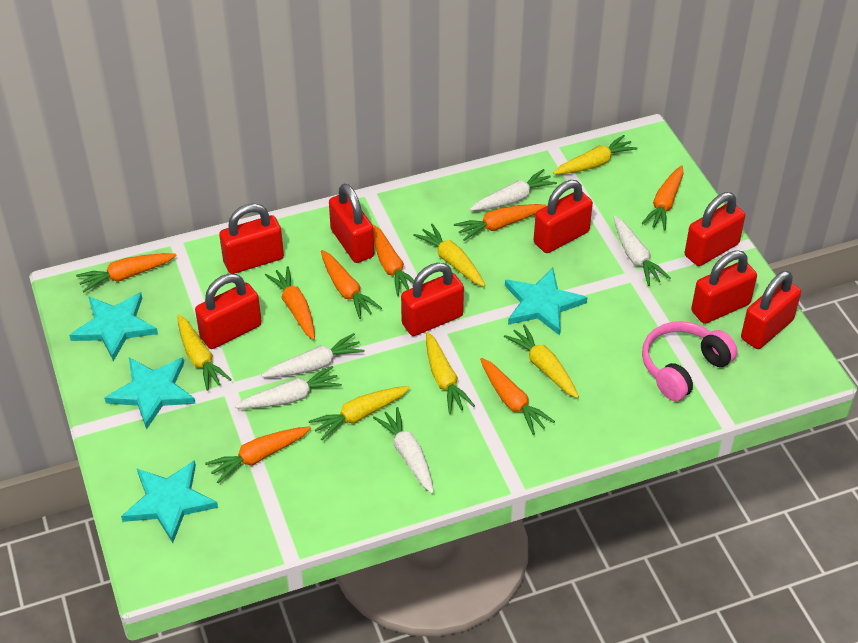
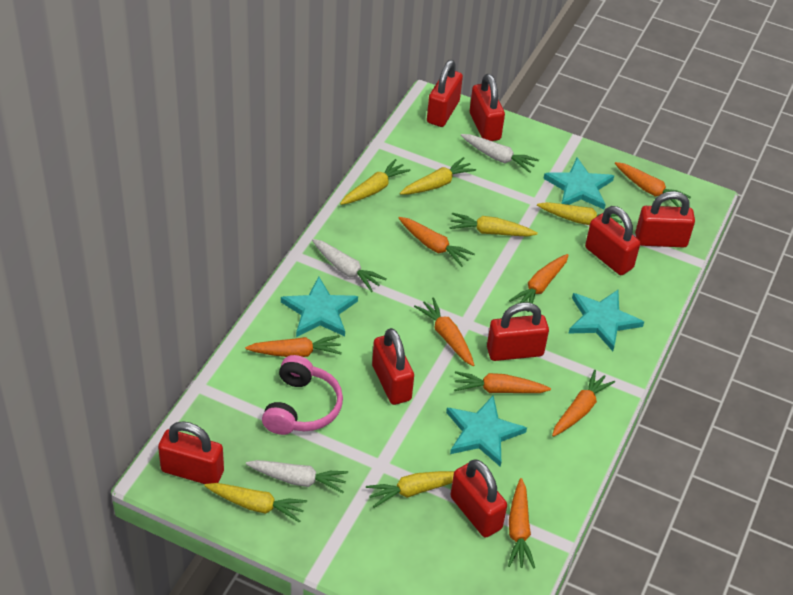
white carrot: 5 -> 3

